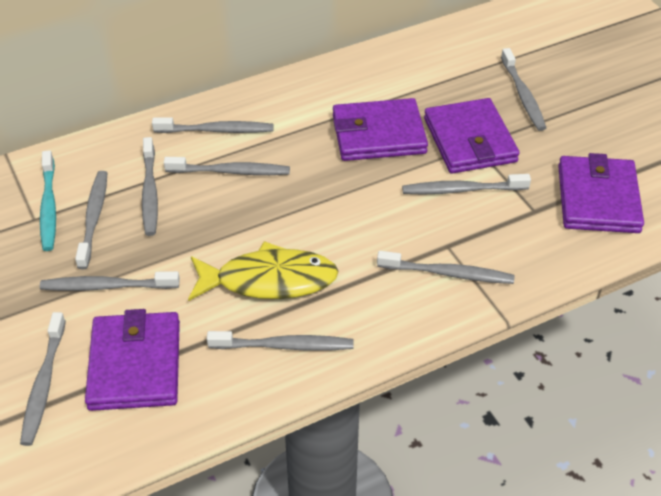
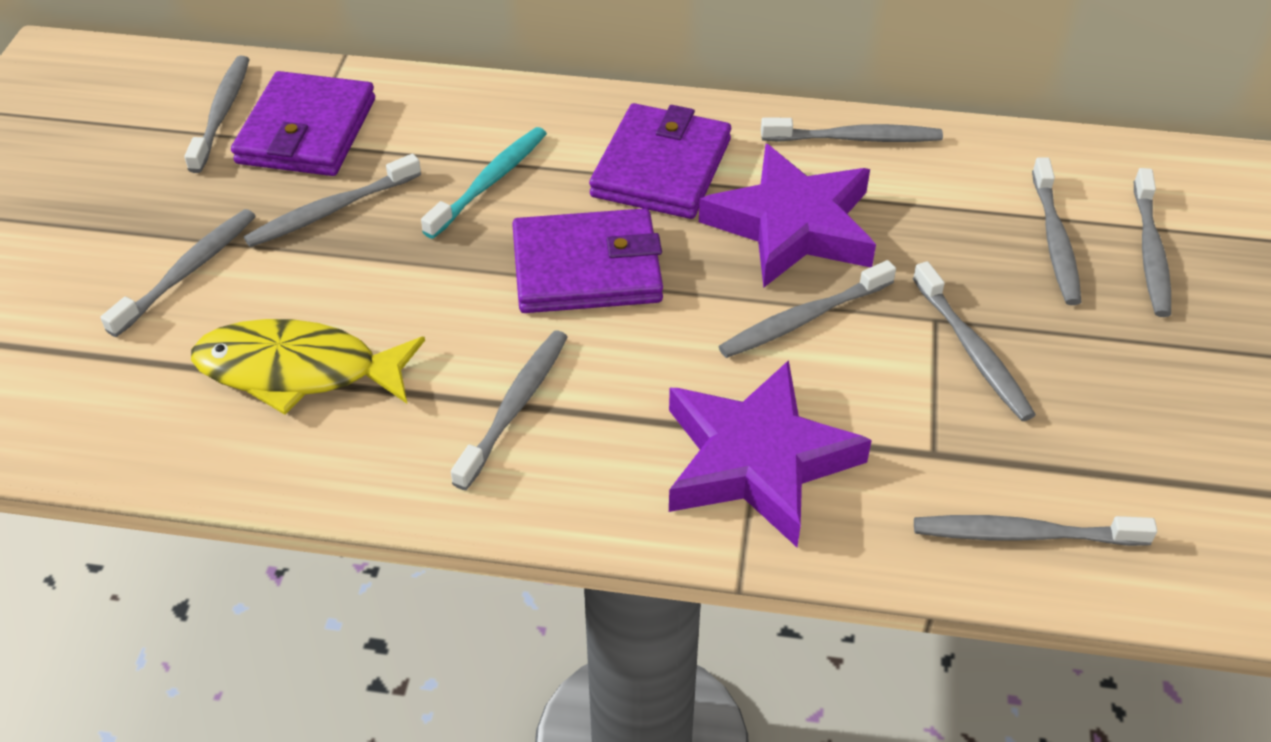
purple star: 0 -> 2
purple wallet: 4 -> 3

